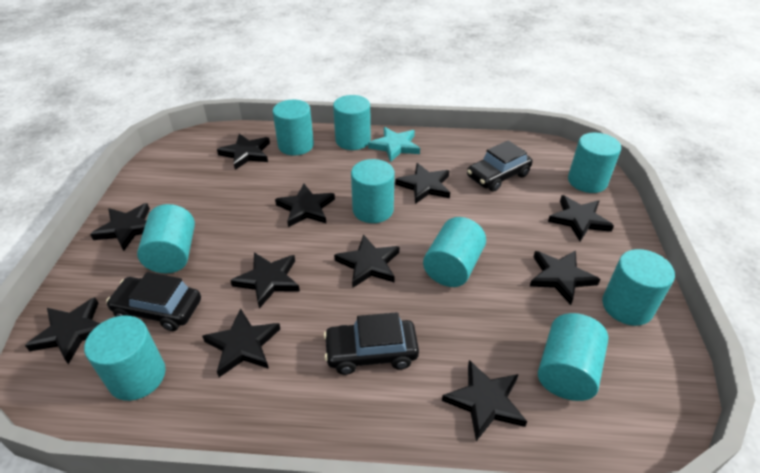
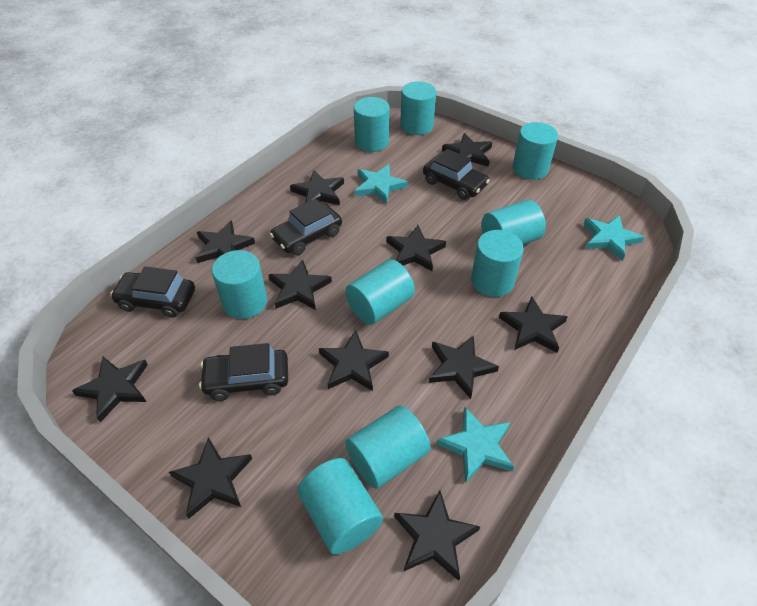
black car: 3 -> 4
turquoise star: 1 -> 3

